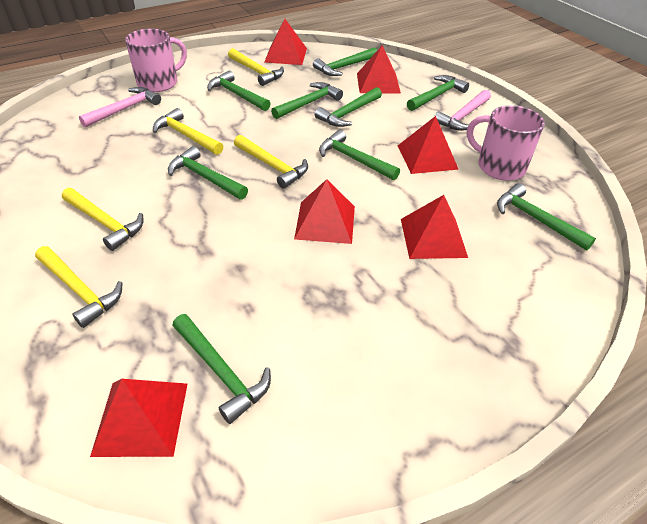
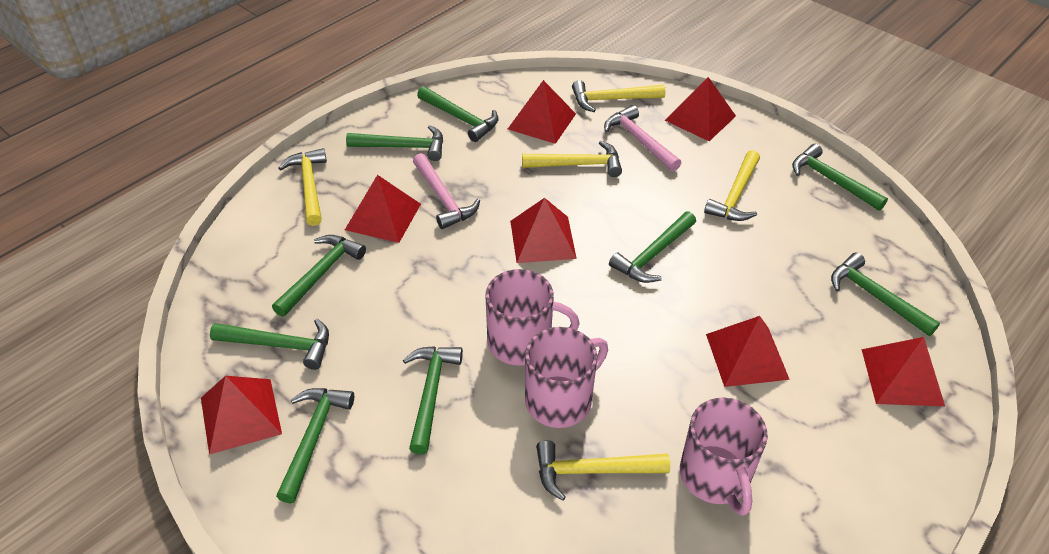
pink mug: 2 -> 3
red pyramid: 6 -> 7

